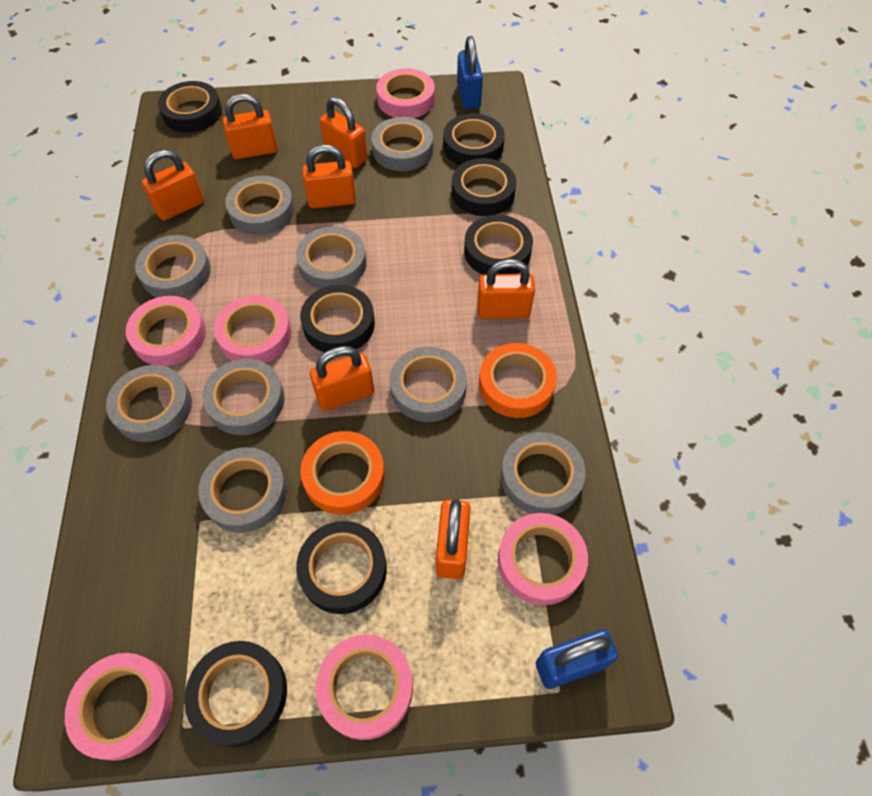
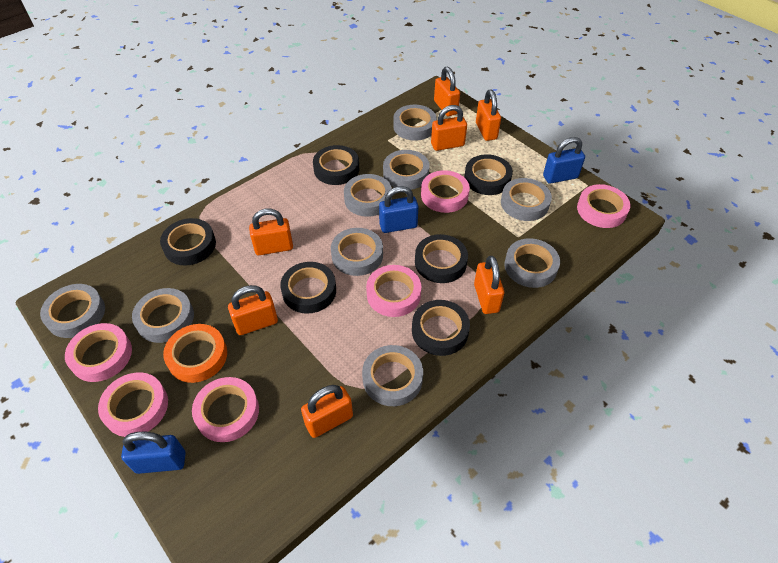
black tape: 7 -> 6
blue padlock: 2 -> 3
orange tape: 2 -> 1

